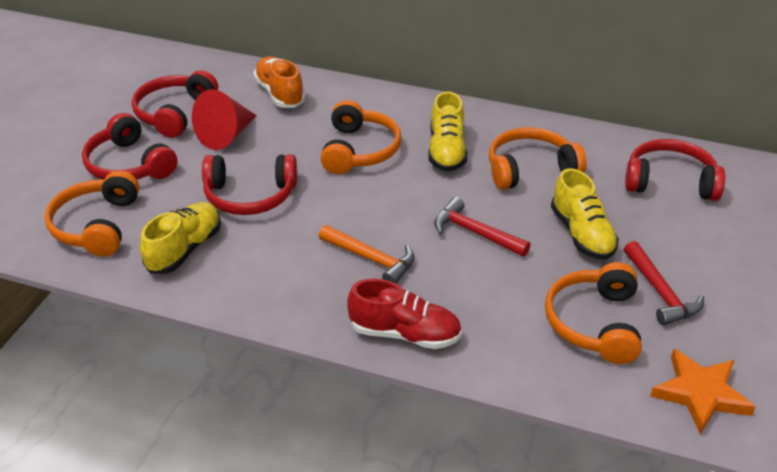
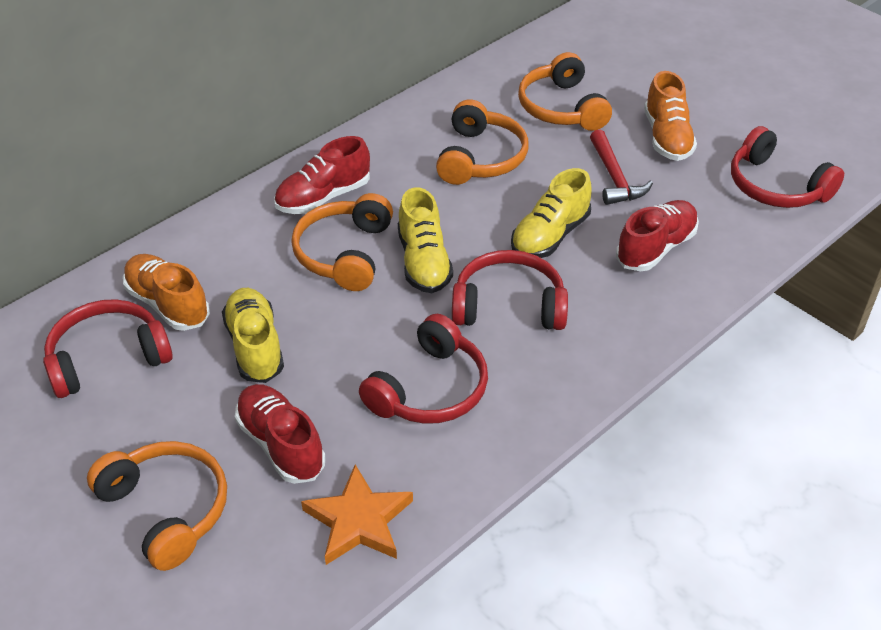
orange hammer: 1 -> 0
orange shoe: 1 -> 2
red cone: 1 -> 0
red hammer: 2 -> 1
red shoe: 1 -> 3

